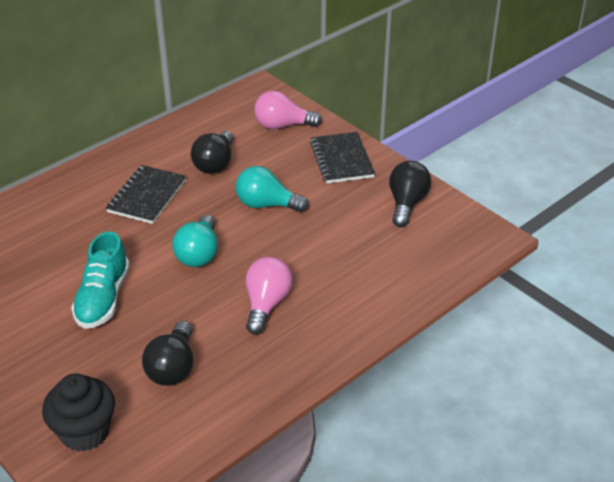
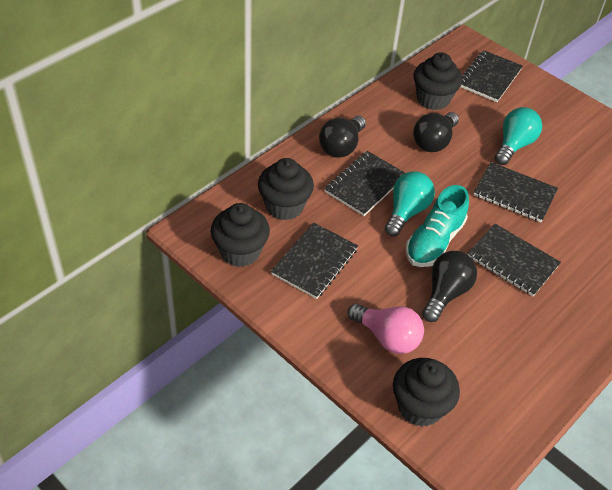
black cupcake: 1 -> 4
black notebook: 2 -> 5
pink light bulb: 2 -> 1

